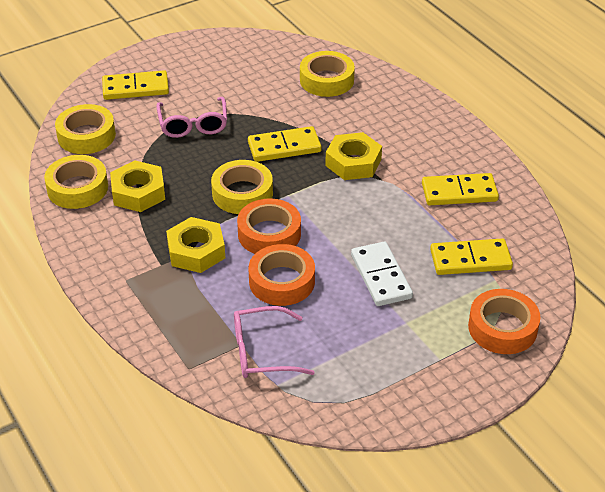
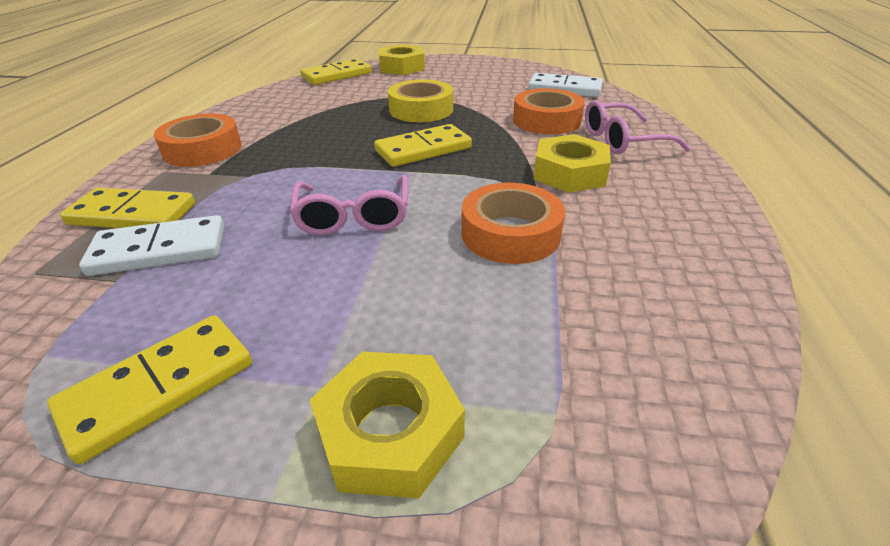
white domino: 1 -> 2
yellow tape: 4 -> 1

